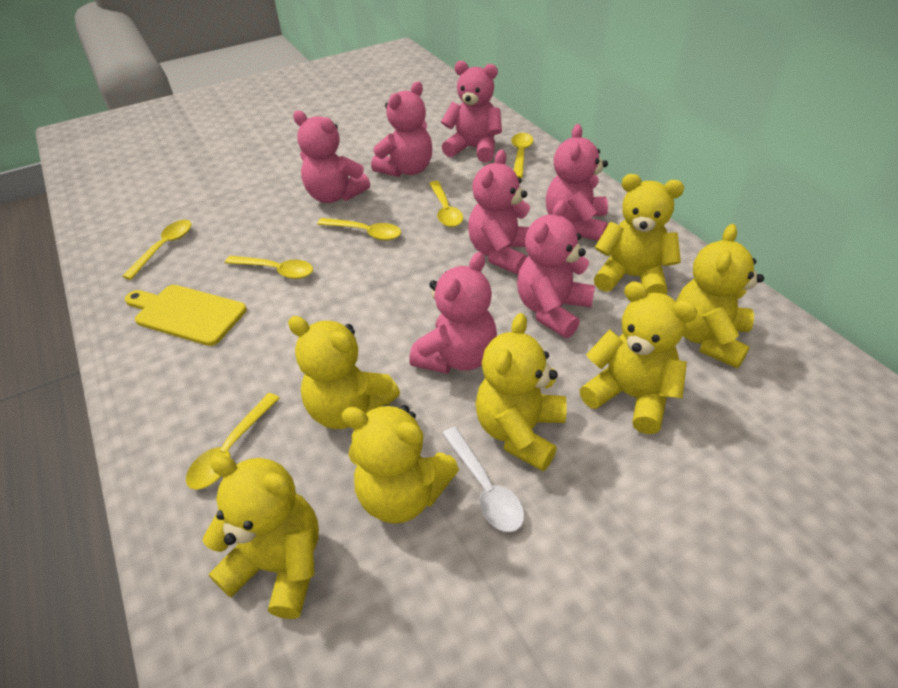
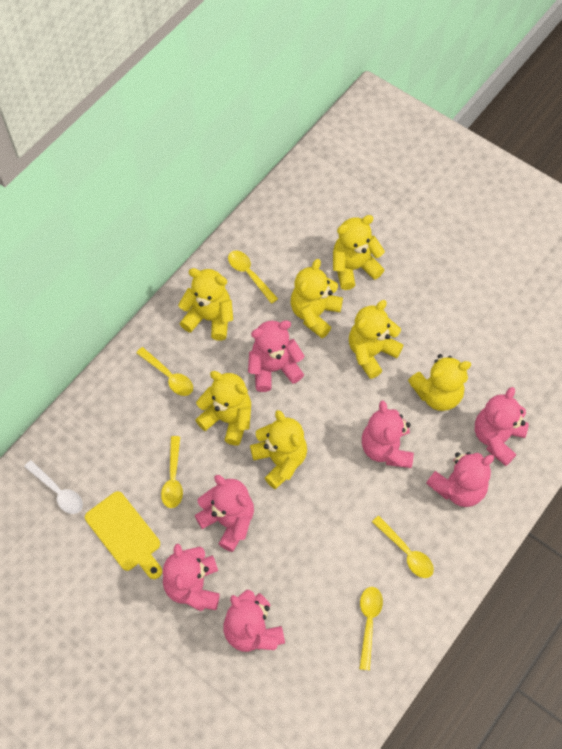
yellow spoon: 6 -> 5

